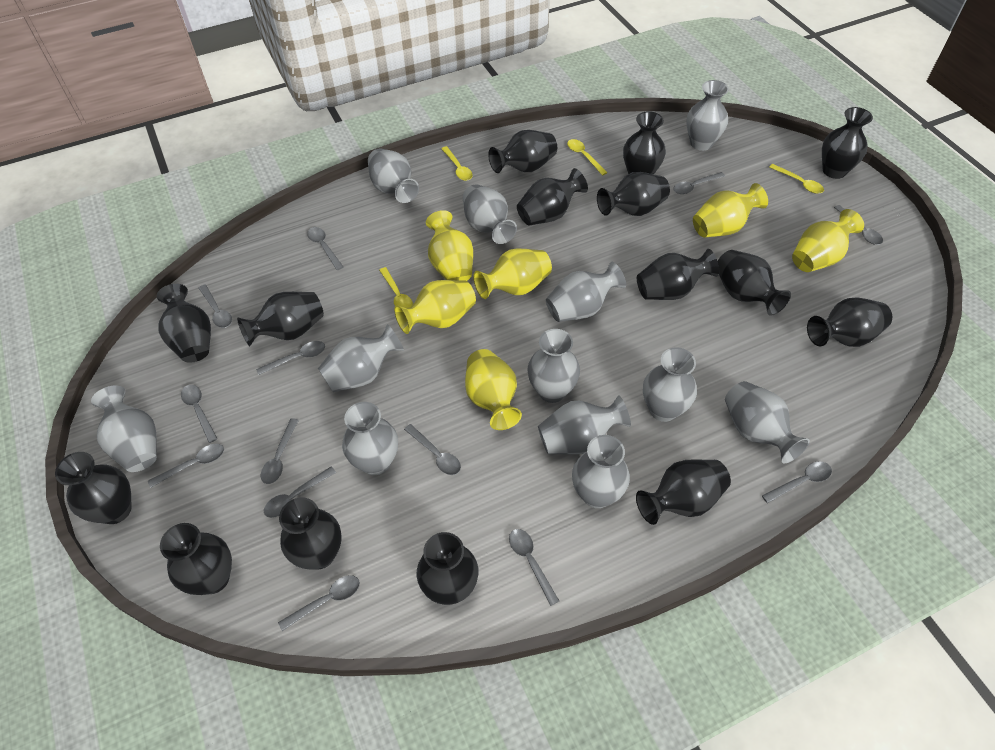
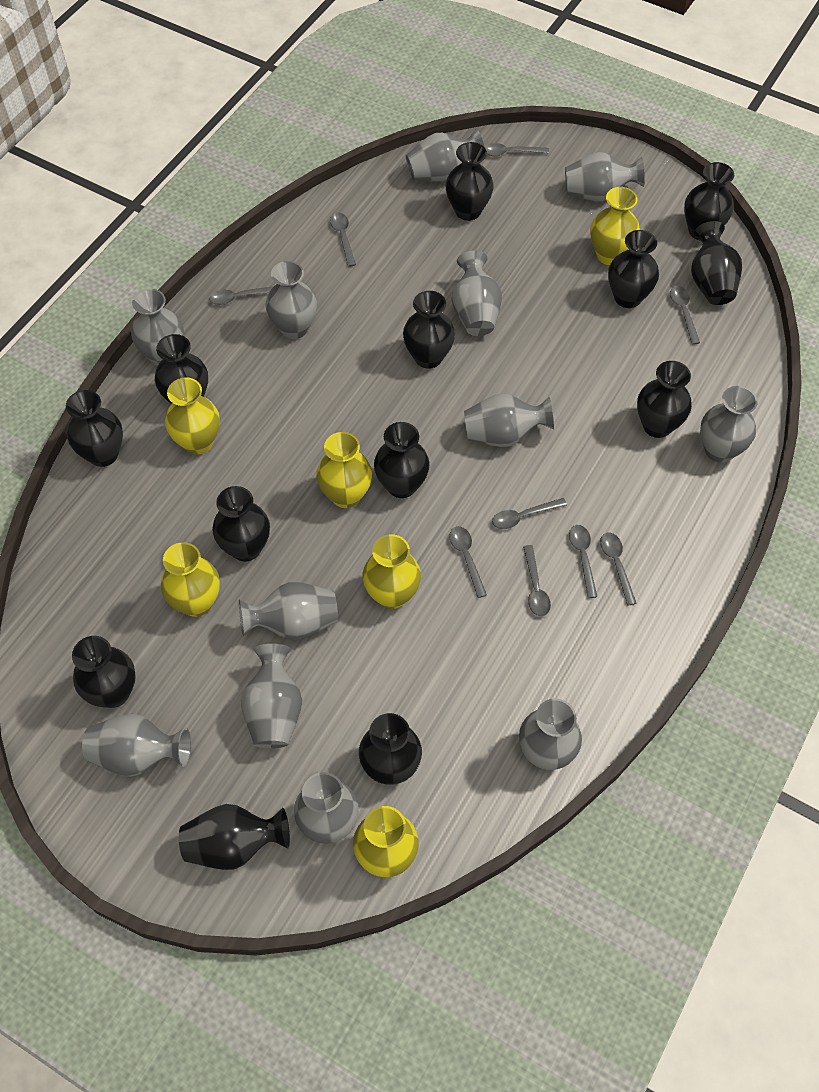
black vase: 15 -> 13
grey spoon: 13 -> 9
yellow spoon: 4 -> 0

